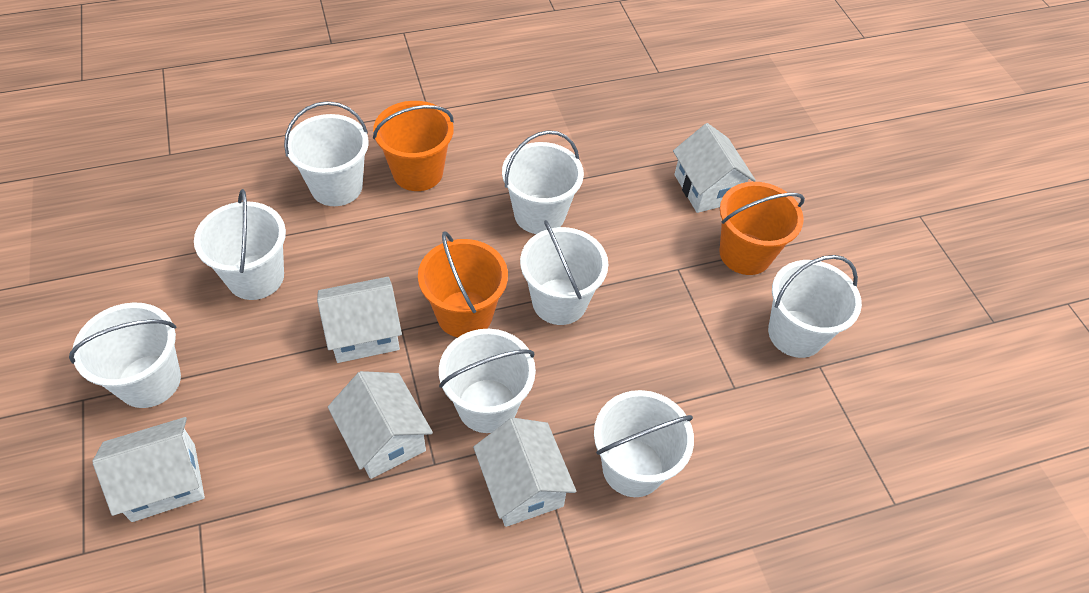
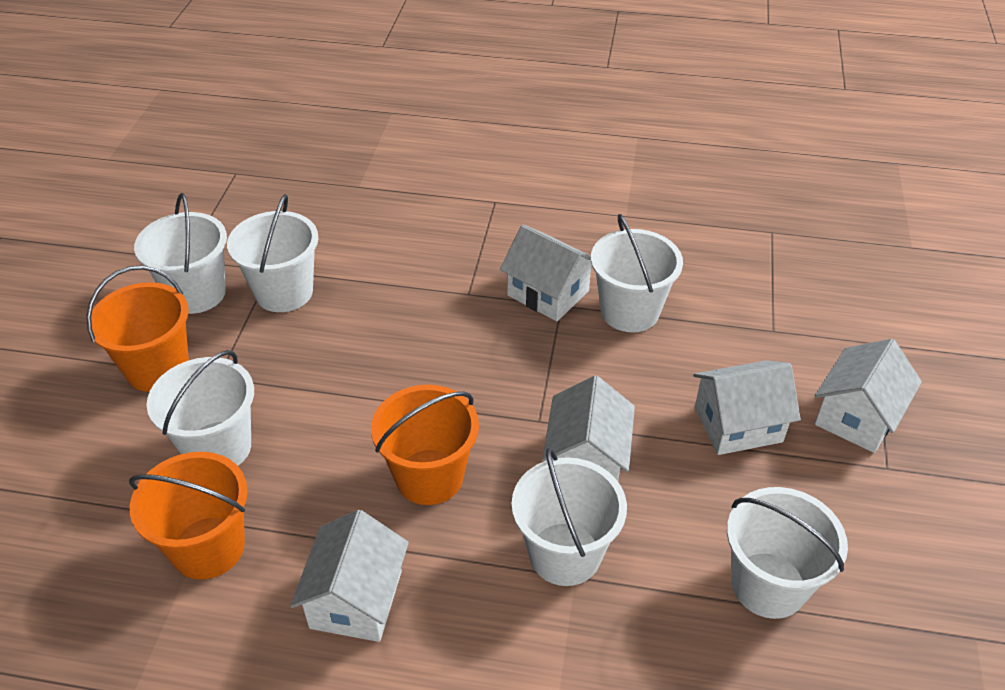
white bucket: 8 -> 6

